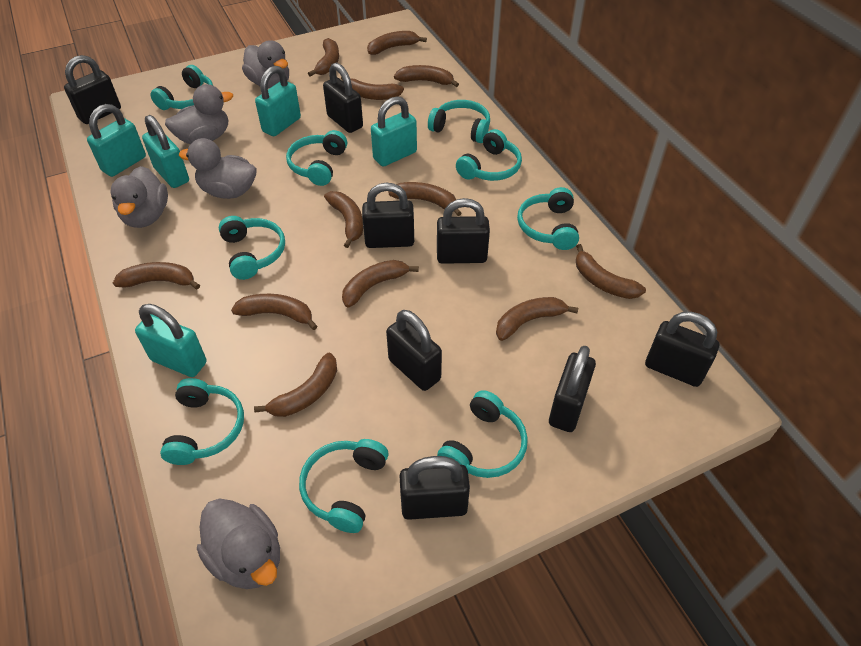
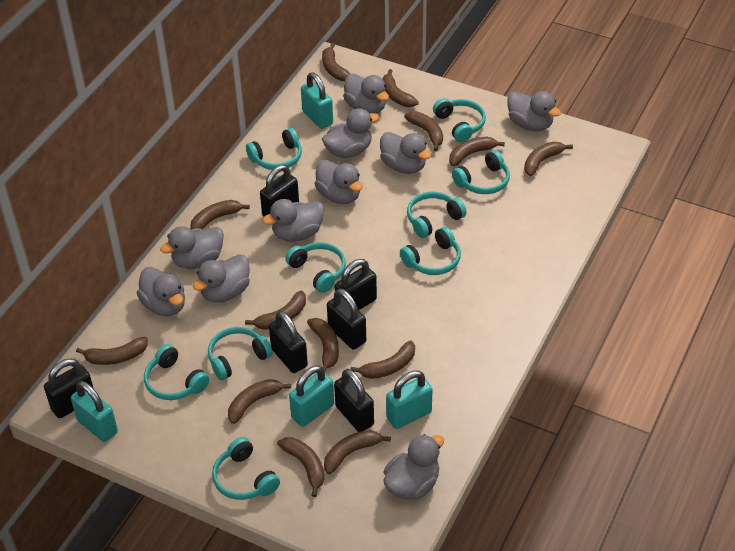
black padlock: 8 -> 6
brown banana: 12 -> 13
grey duck: 5 -> 10
turquoise padlock: 5 -> 4

